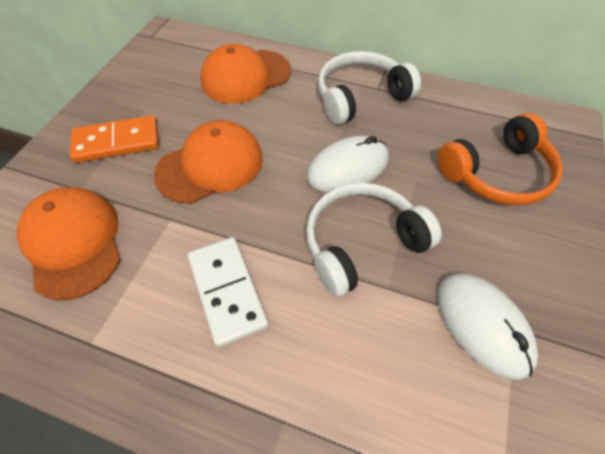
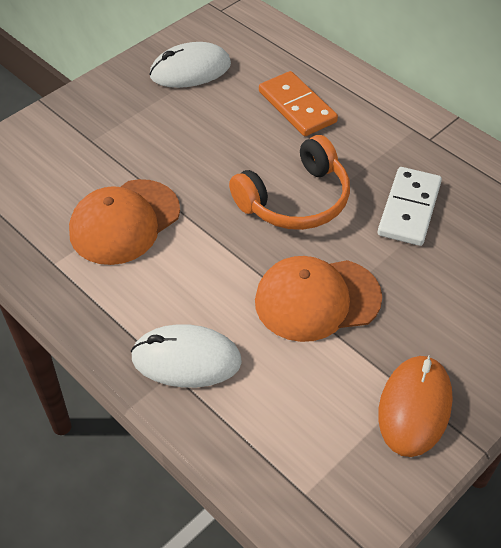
orange cap: 3 -> 2
orange mouse: 0 -> 1
white headphones: 2 -> 0

